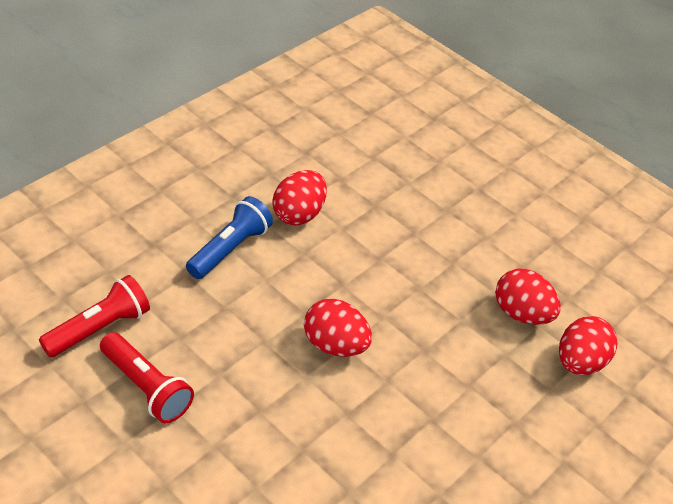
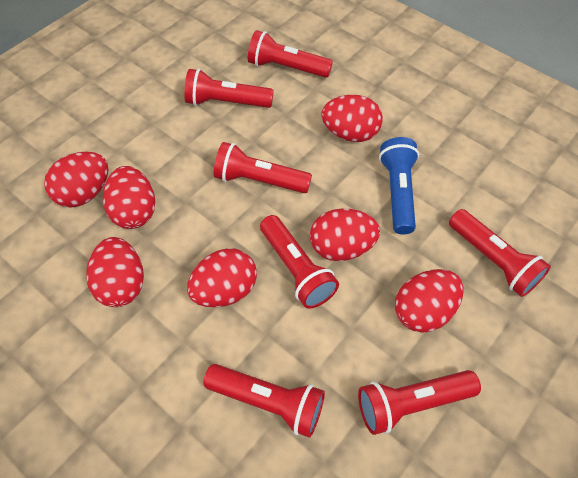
red egg: 4 -> 7
red flashlight: 2 -> 7

